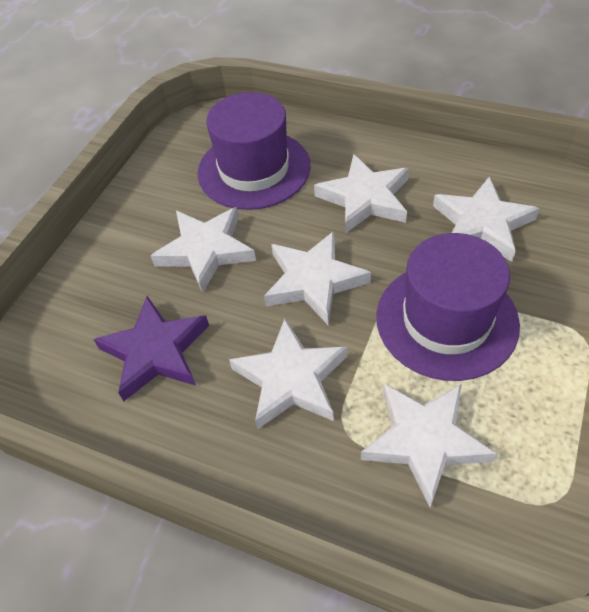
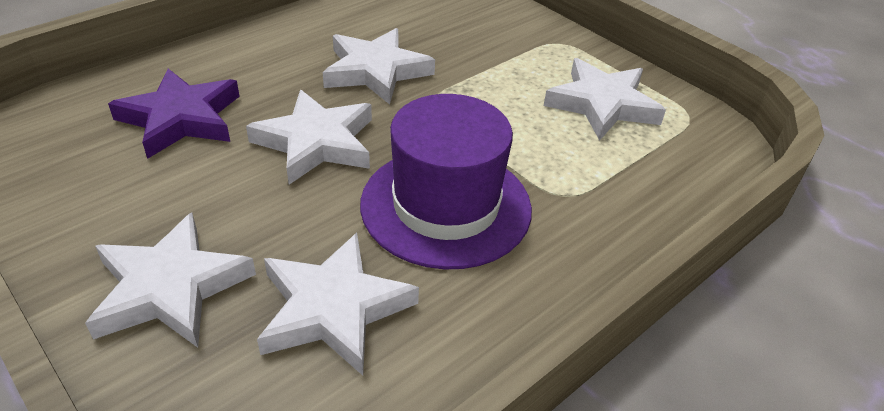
purple hat: 2 -> 1
white star: 6 -> 5

